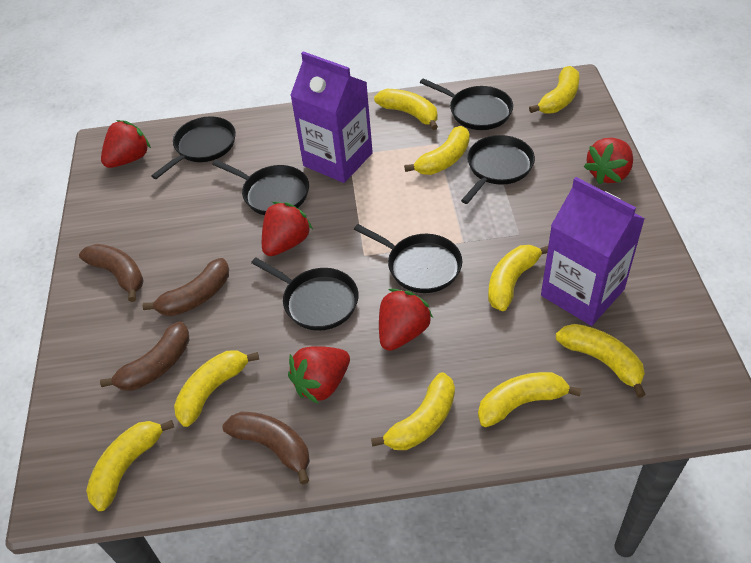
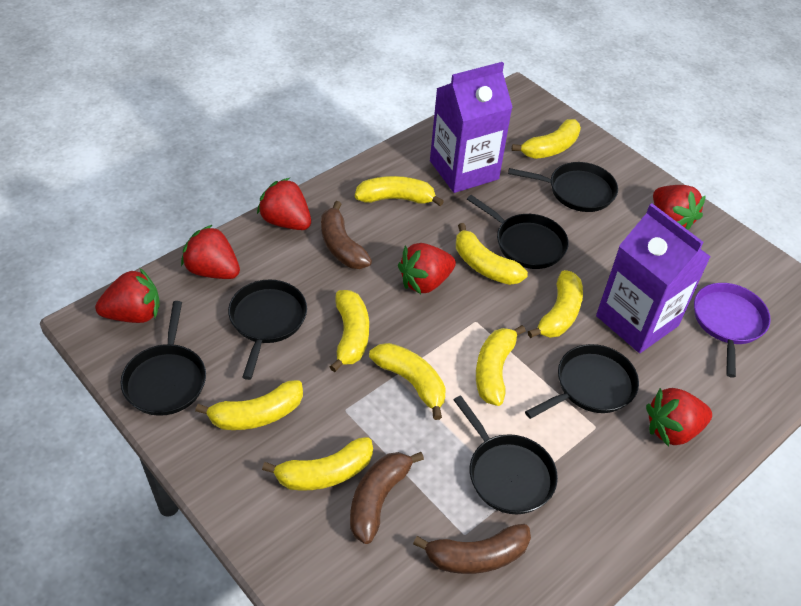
brown banana: 4 -> 3
purple pan: 0 -> 1
red strawberry: 5 -> 6

